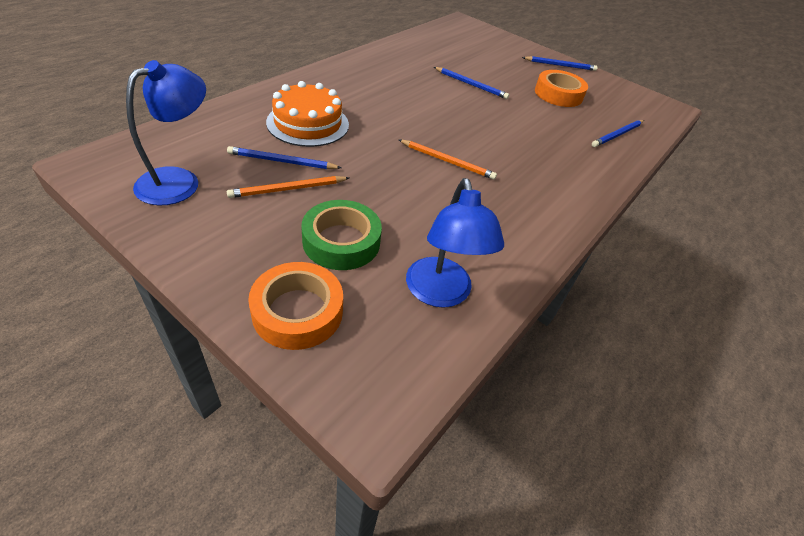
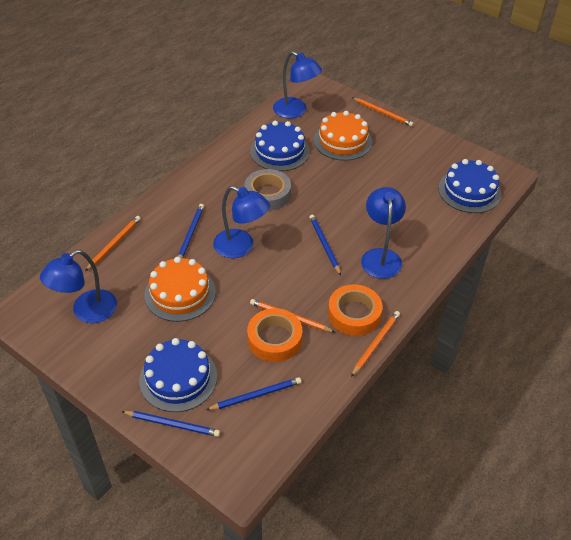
blue cake: 0 -> 3
blue lamp: 2 -> 4
green tape: 1 -> 0
grey tape: 0 -> 1
orange cake: 1 -> 2
orange pencil: 2 -> 4

